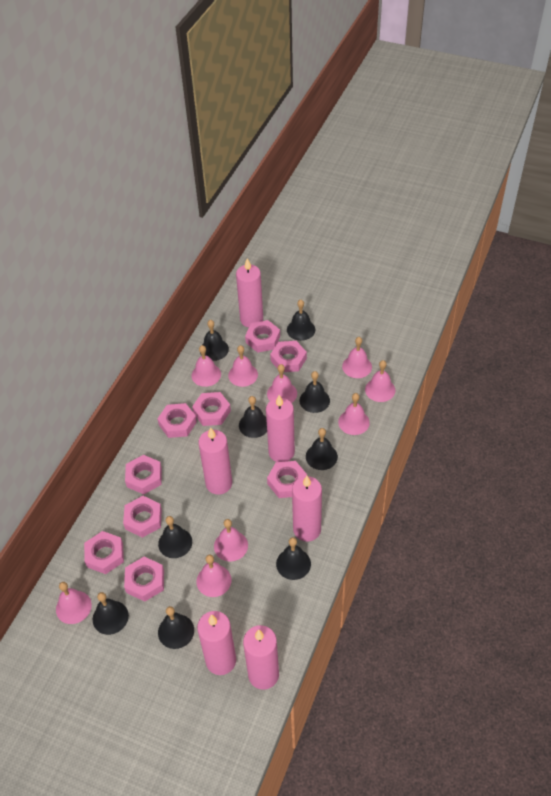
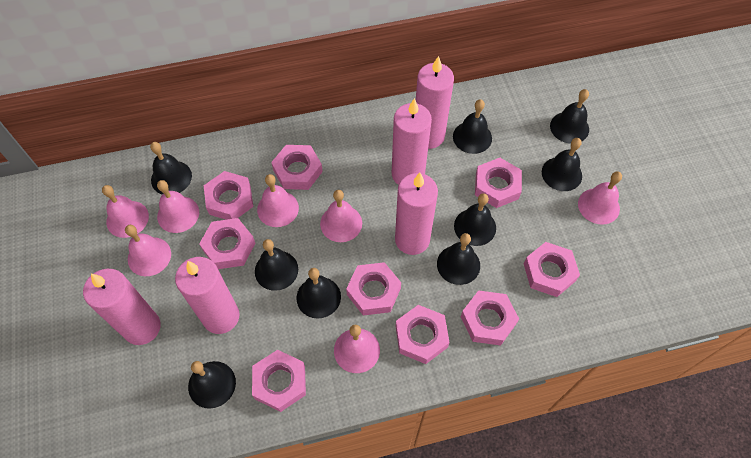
pink bell: 9 -> 7
pink candle: 6 -> 5

